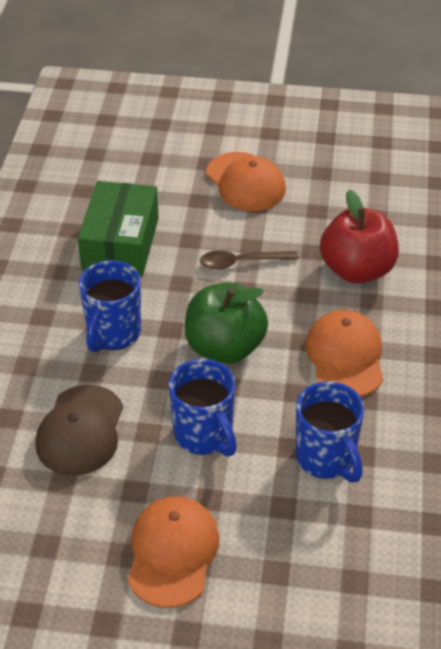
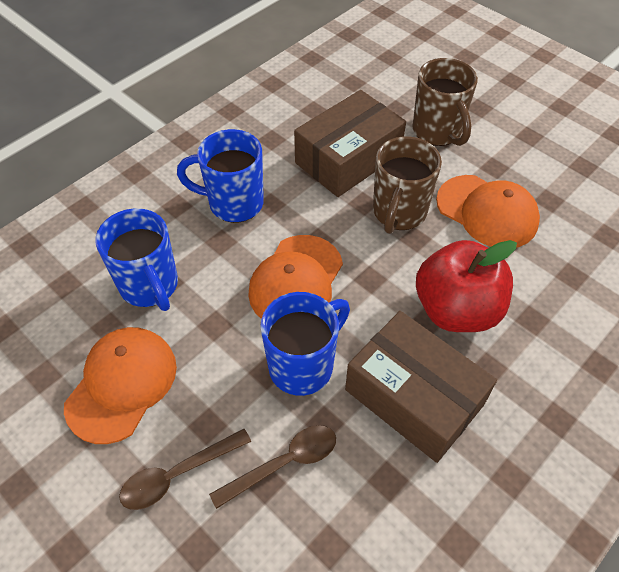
brown box: 0 -> 2
brown cap: 1 -> 0
brown mug: 0 -> 2
brown spoon: 1 -> 2
green apple: 1 -> 0
green box: 1 -> 0

